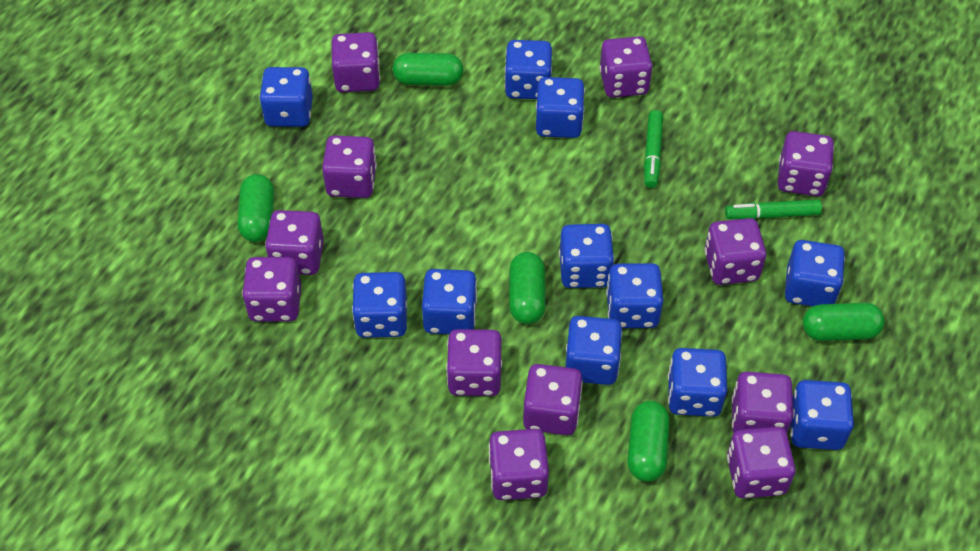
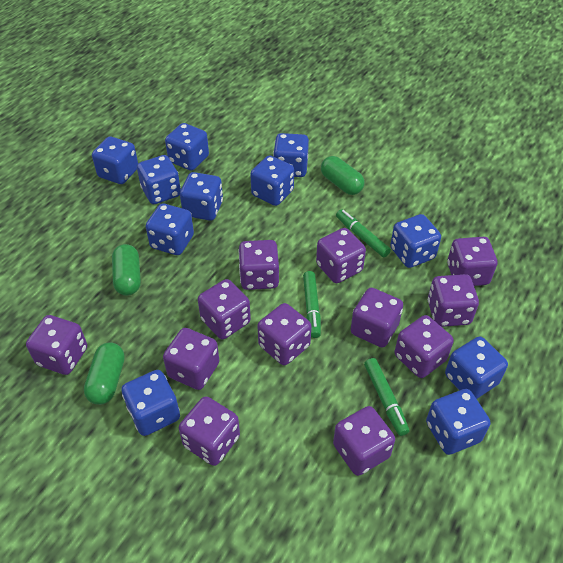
green capsule: 5 -> 3
green marker: 2 -> 3

